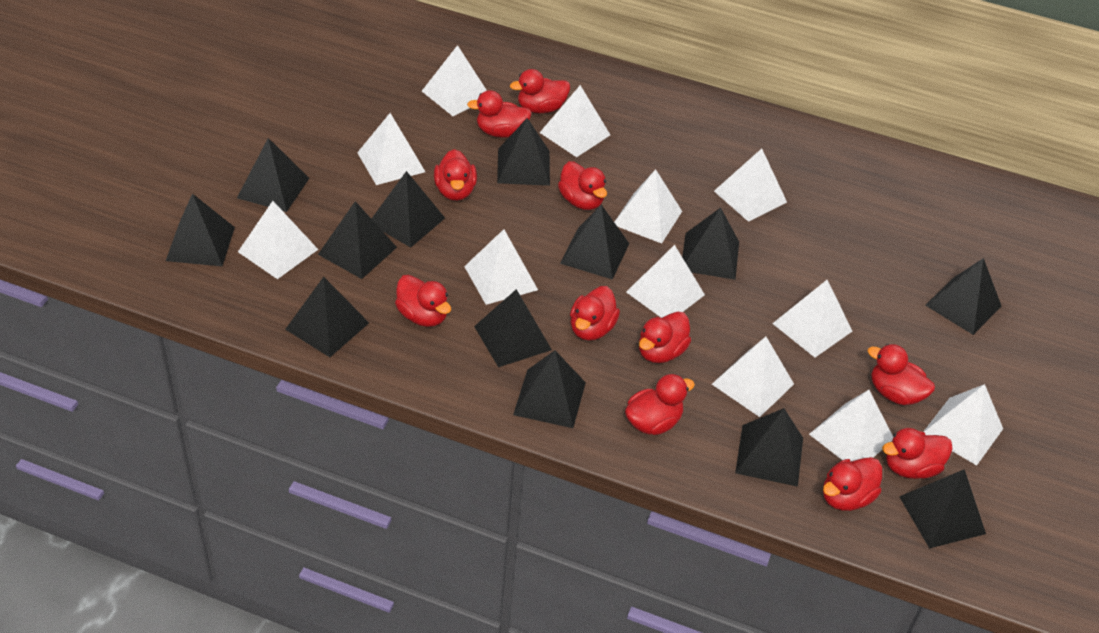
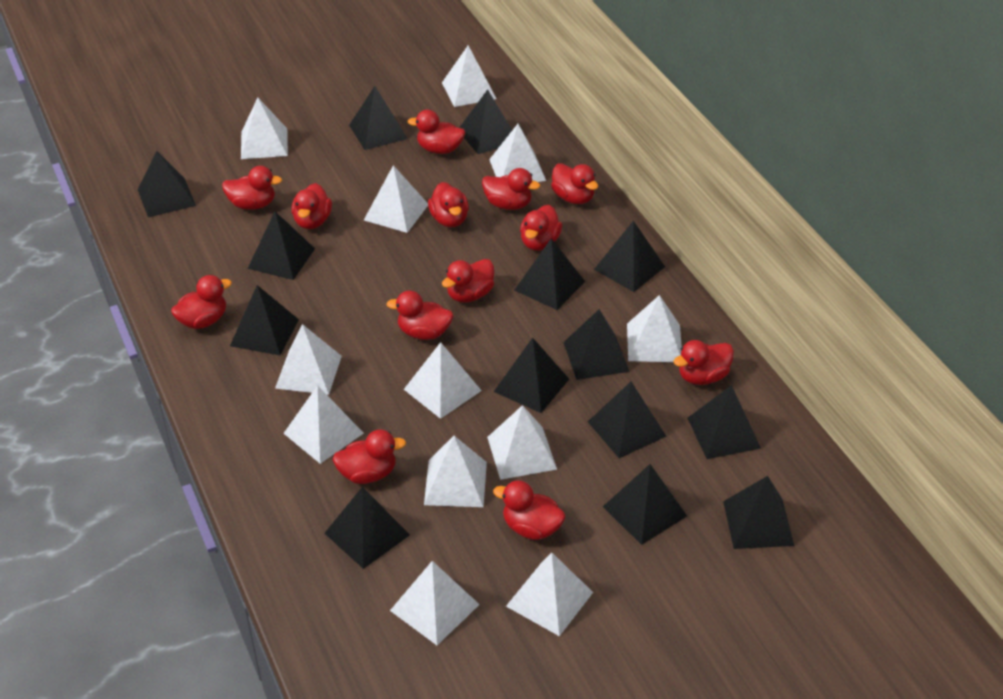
black pyramid: 13 -> 14
red duck: 11 -> 13

